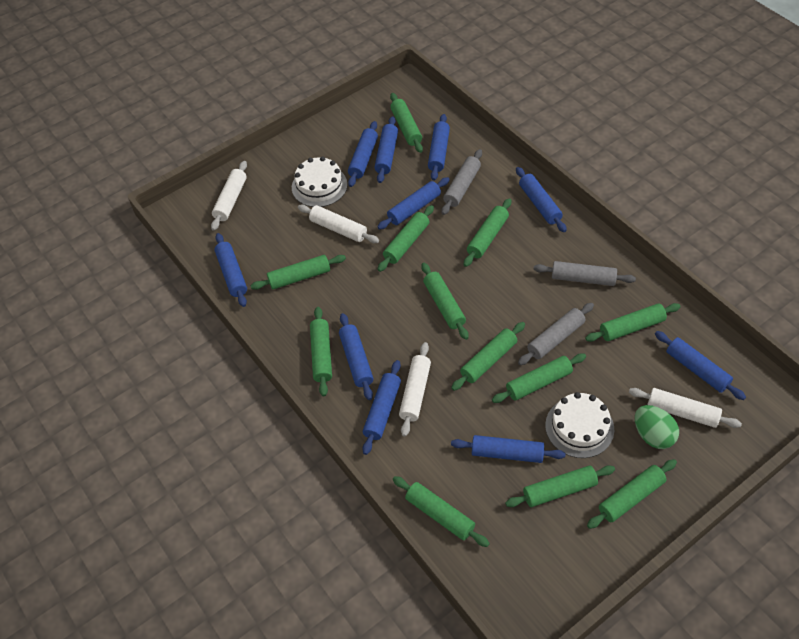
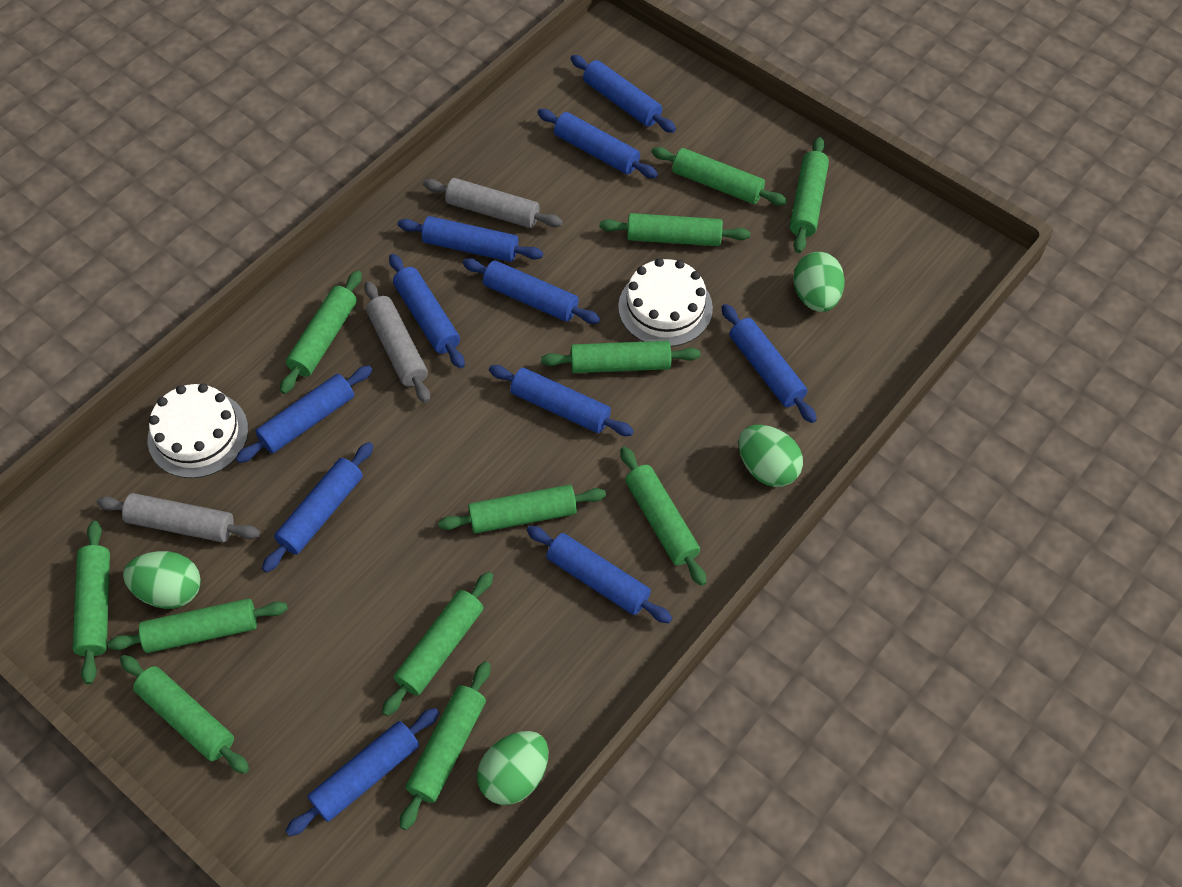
blue rolling pin: 10 -> 11
green egg: 1 -> 4
white rolling pin: 4 -> 0

